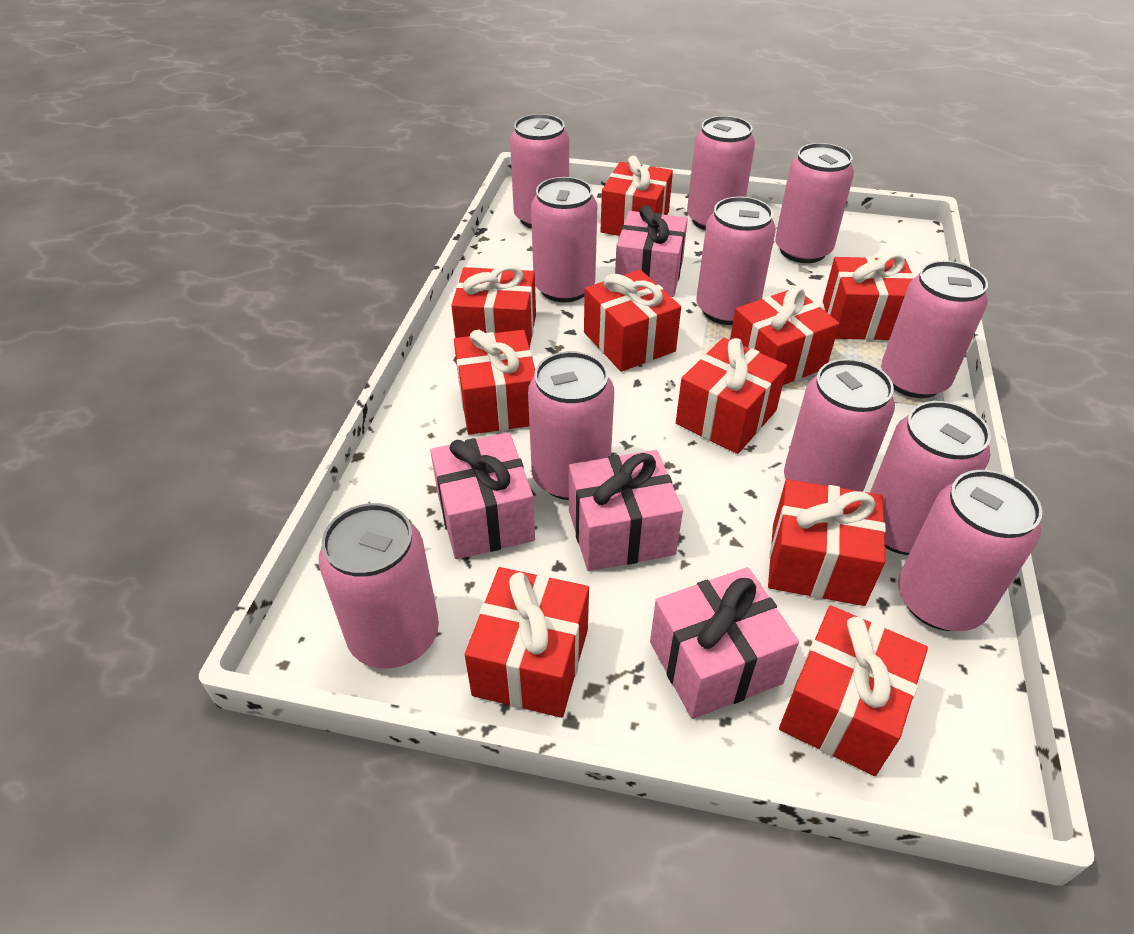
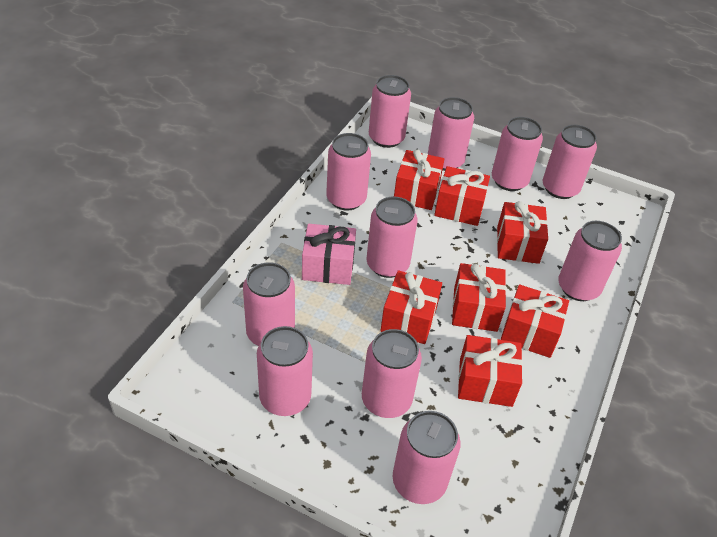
pink gift: 4 -> 1
red gift: 10 -> 7

